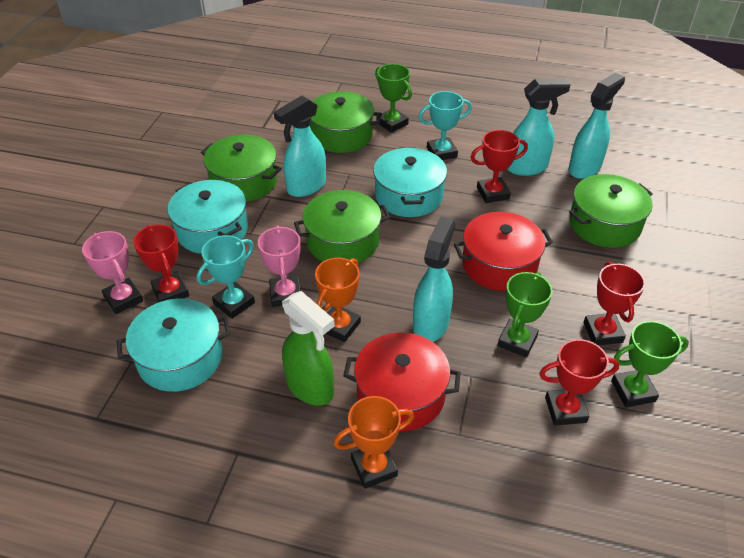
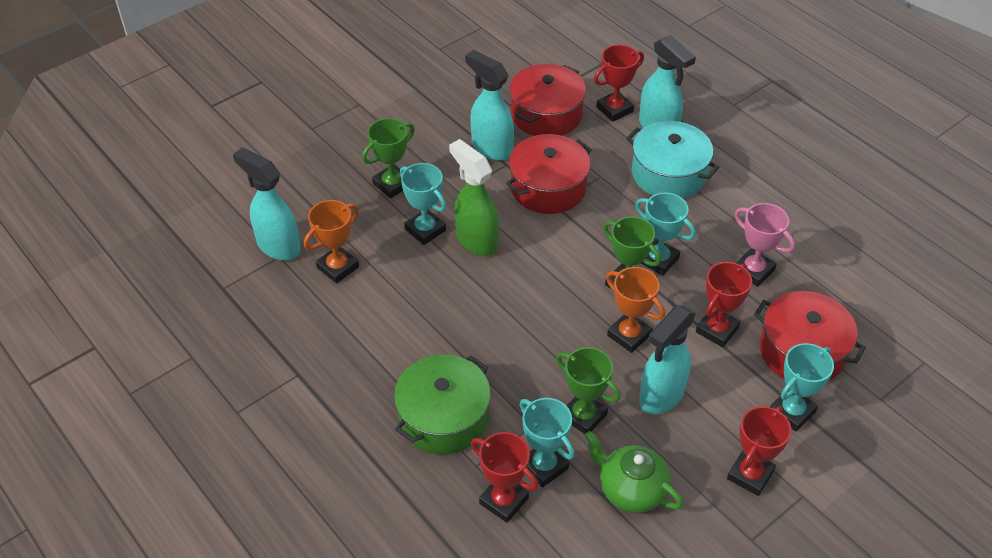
green pot: 4 -> 1
green teapot: 0 -> 1
pink trophy: 2 -> 1
red pot: 2 -> 3
turquoise pot: 3 -> 1
turquoise trophy: 2 -> 4

